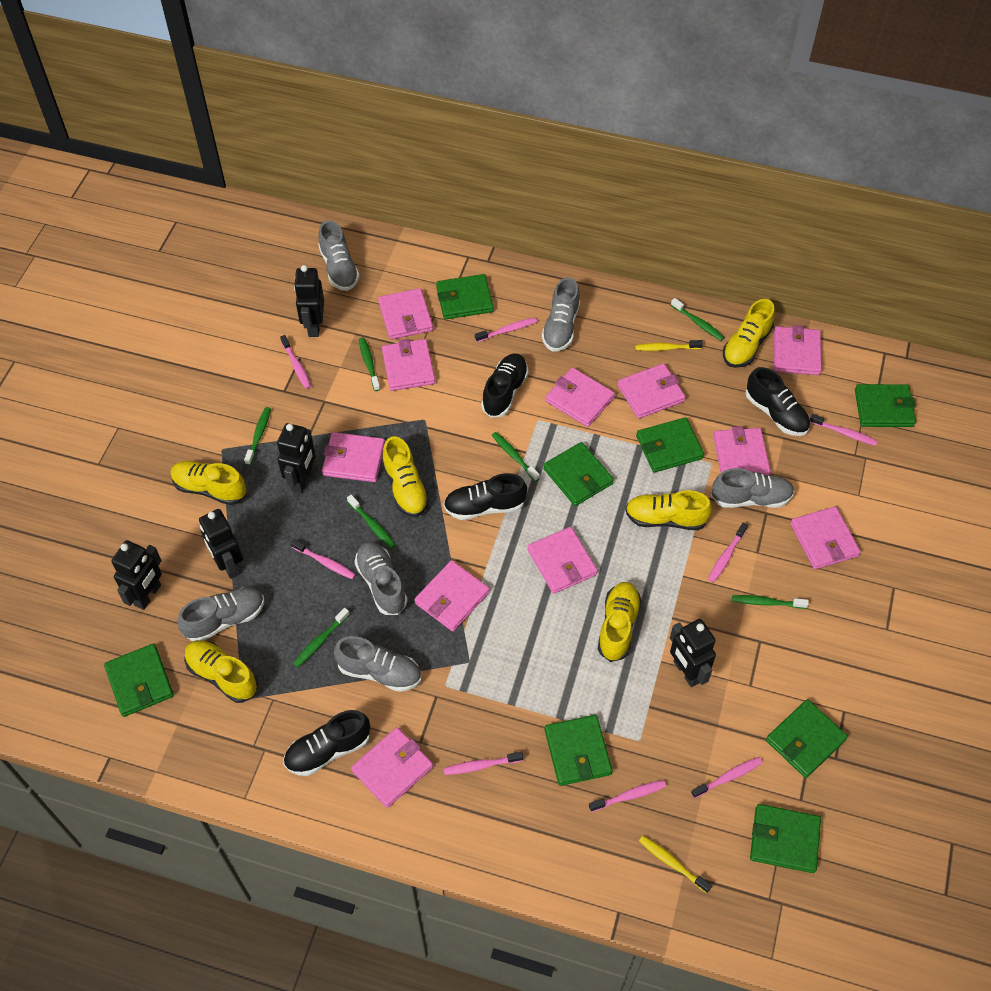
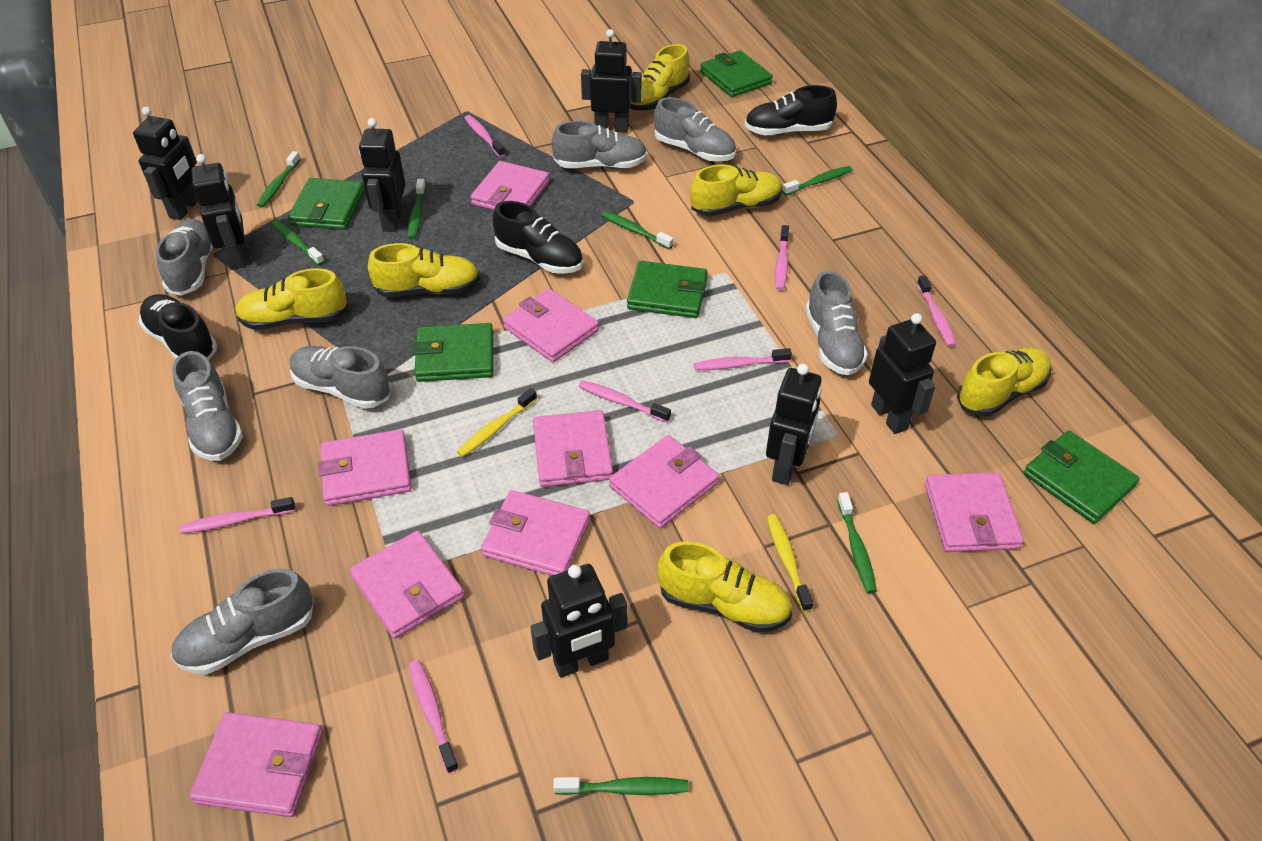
black robot: 5 -> 7
black shoe: 4 -> 3
green wallet: 8 -> 5
grey shoe: 6 -> 7
pink toothbrush: 8 -> 7
pink wallet: 11 -> 9

